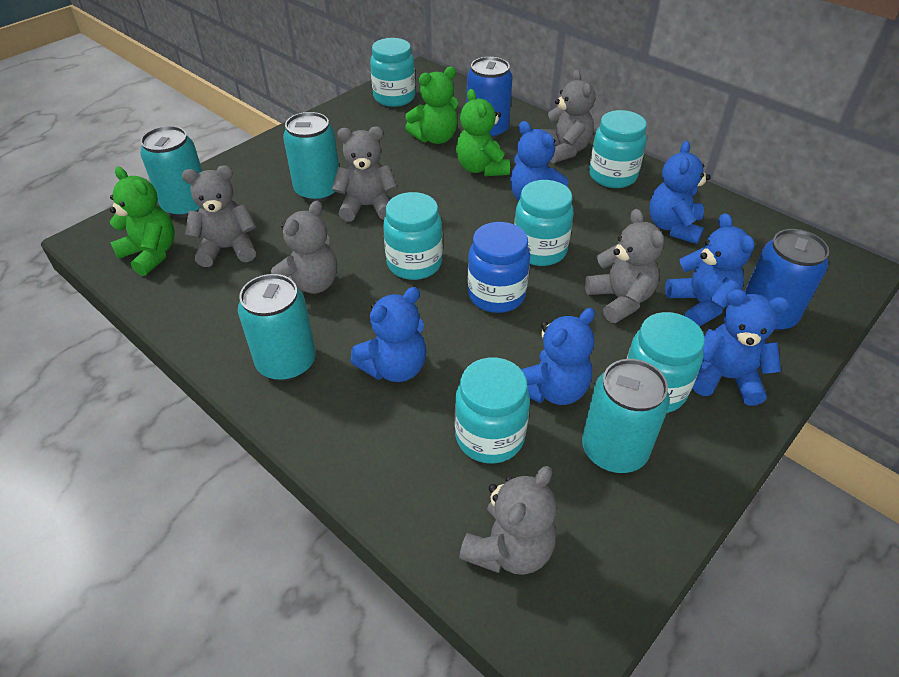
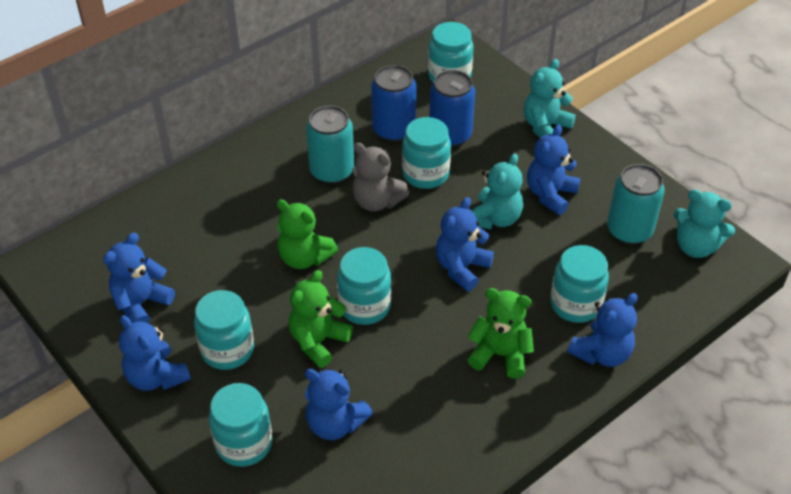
blue jar: 1 -> 0
grey teddy bear: 6 -> 1
turquoise can: 4 -> 2
turquoise teddy bear: 0 -> 3

